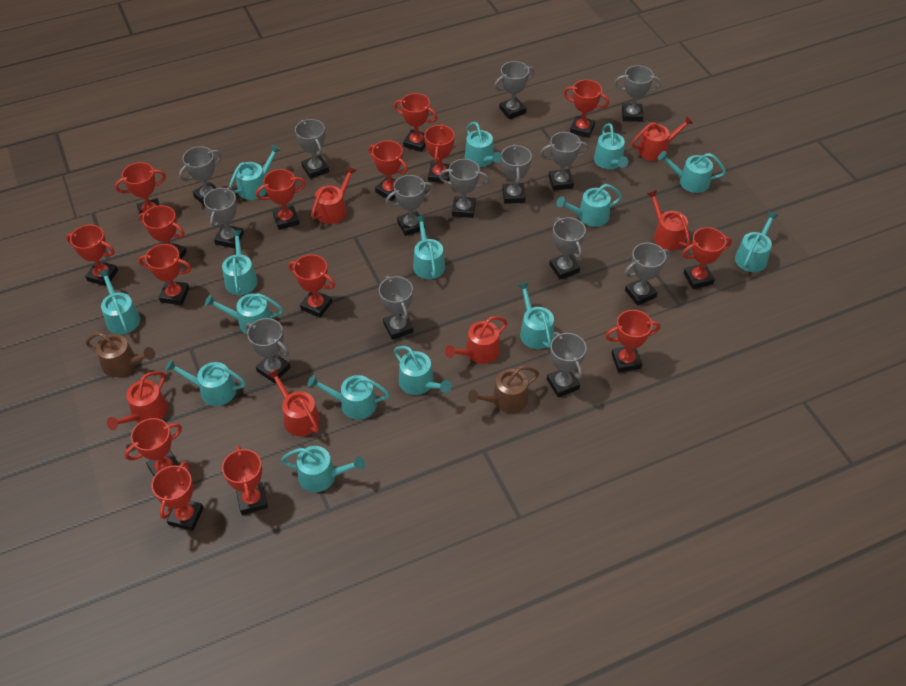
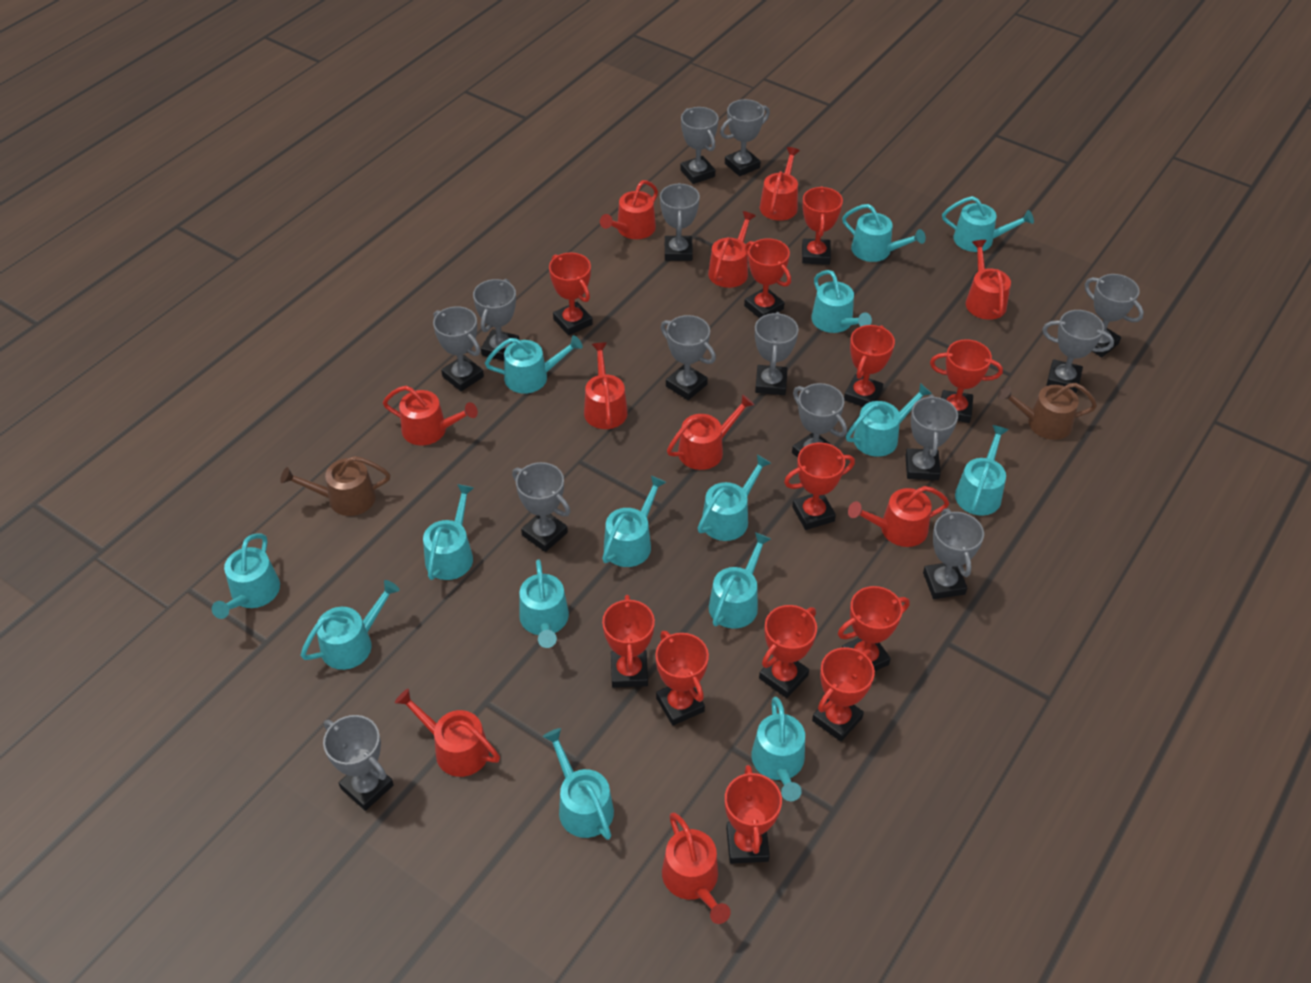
red trophy: 15 -> 12
red watering can: 6 -> 10

